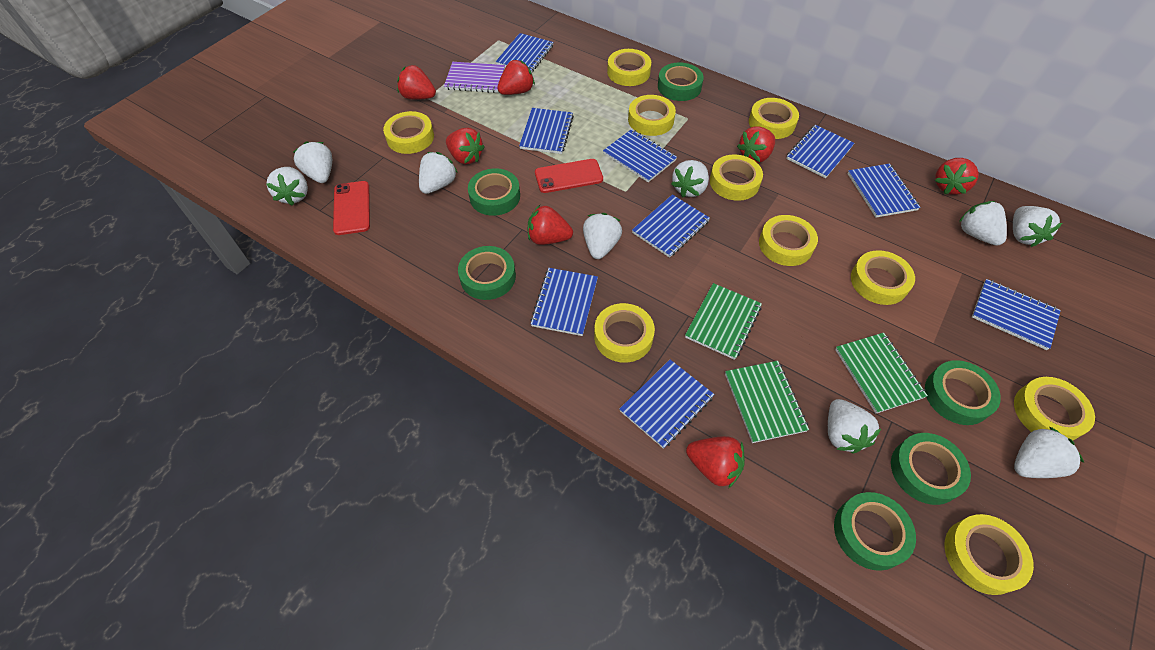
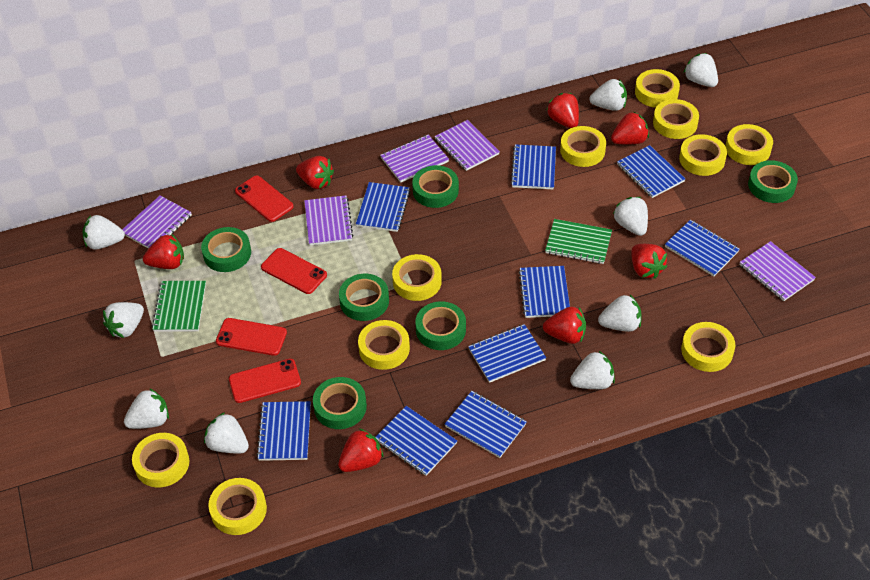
green notebook: 3 -> 2
purple notebook: 1 -> 5
red phone: 2 -> 4

